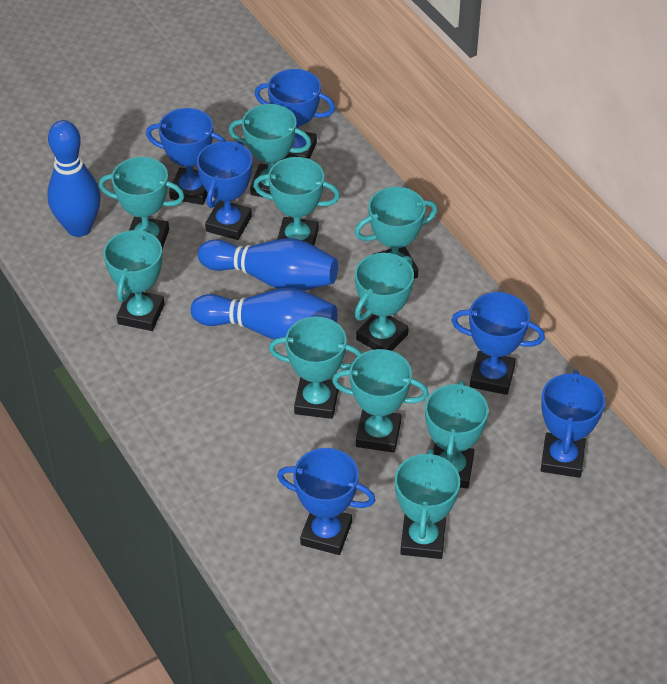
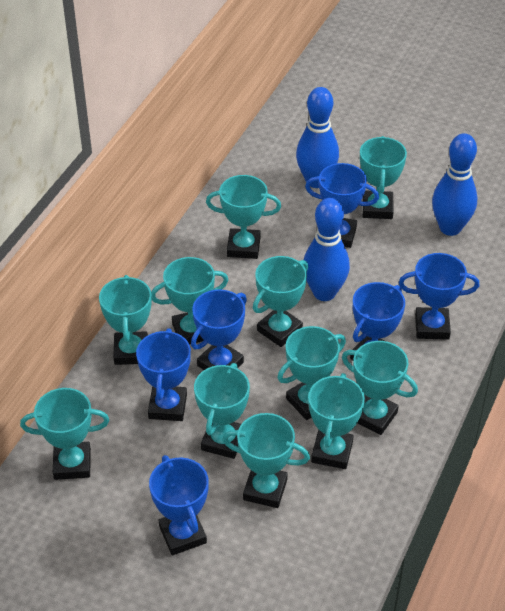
turquoise trophy: 10 -> 11

